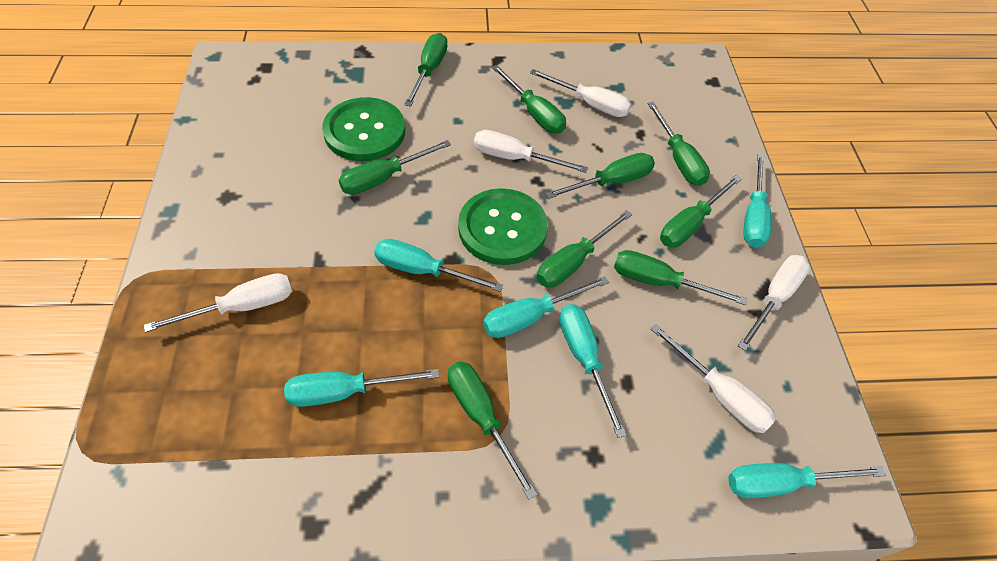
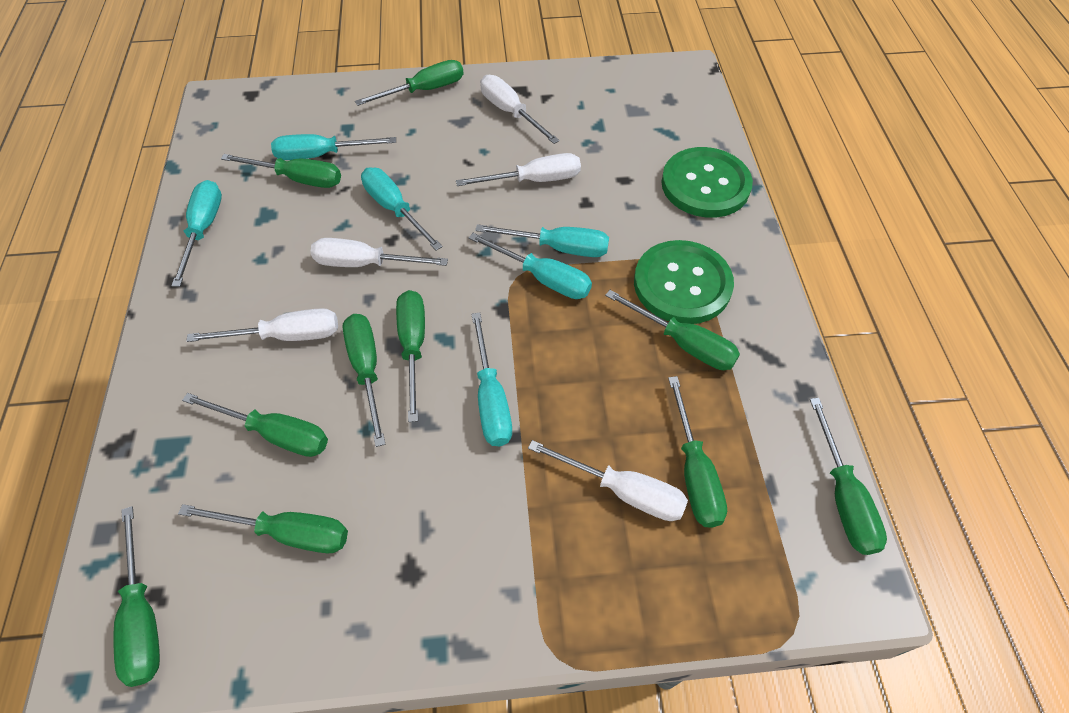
green screwdriver: 9 -> 10

